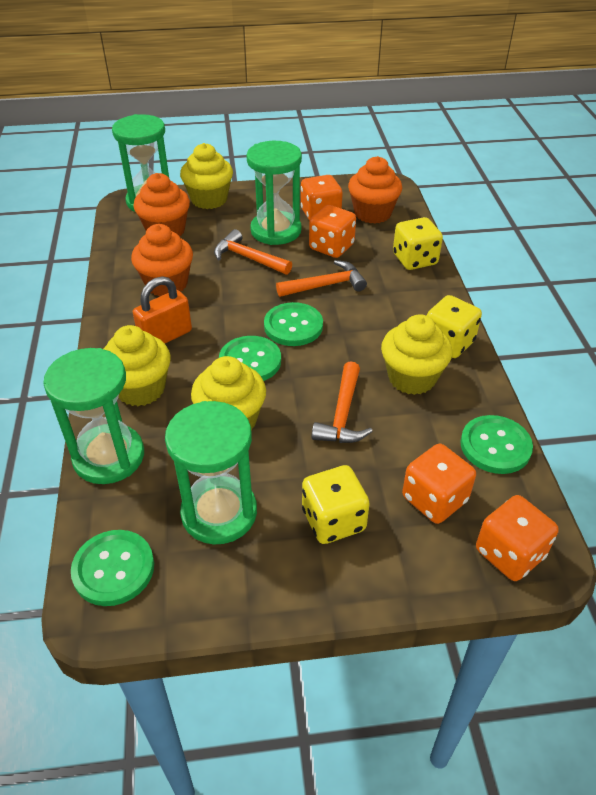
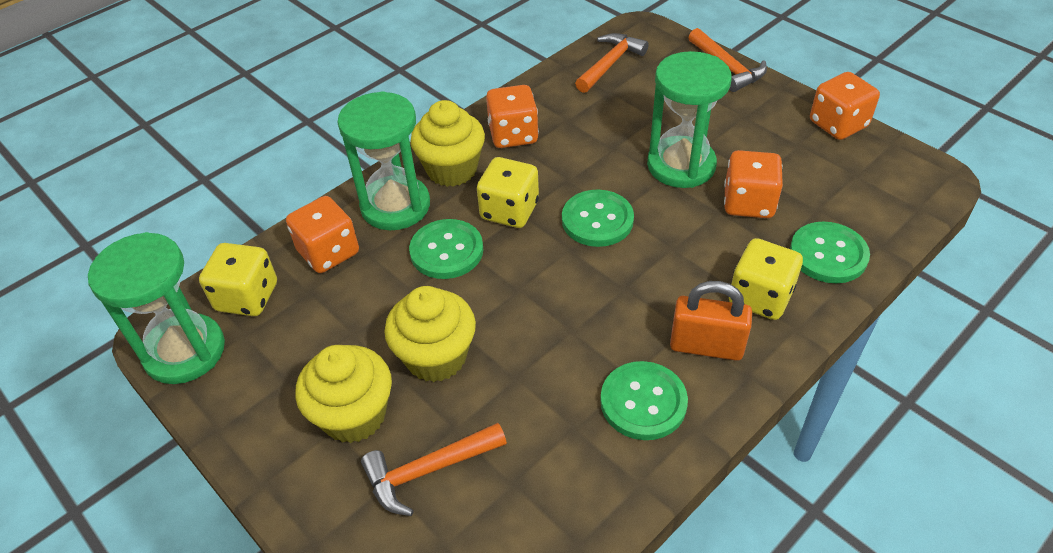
green hourglass: 4 -> 3
orange cupcake: 3 -> 0
yellow cupcake: 4 -> 3

